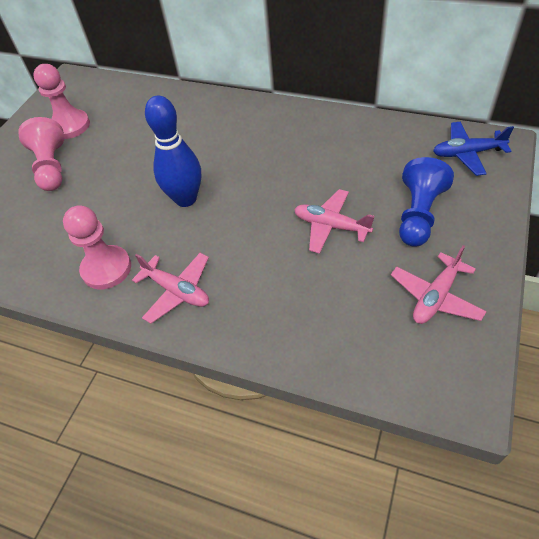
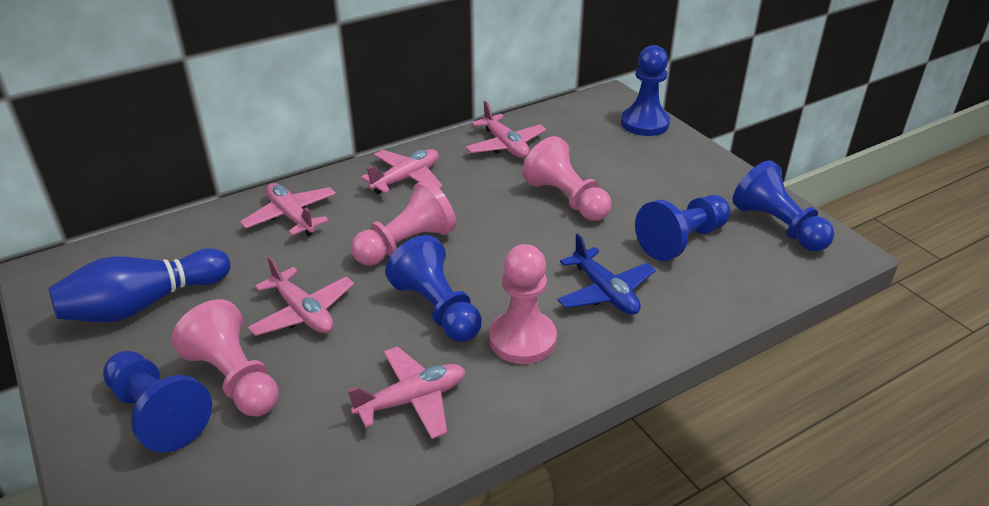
blue pawn: 1 -> 5
pink pawn: 3 -> 4
pink plane: 3 -> 5

